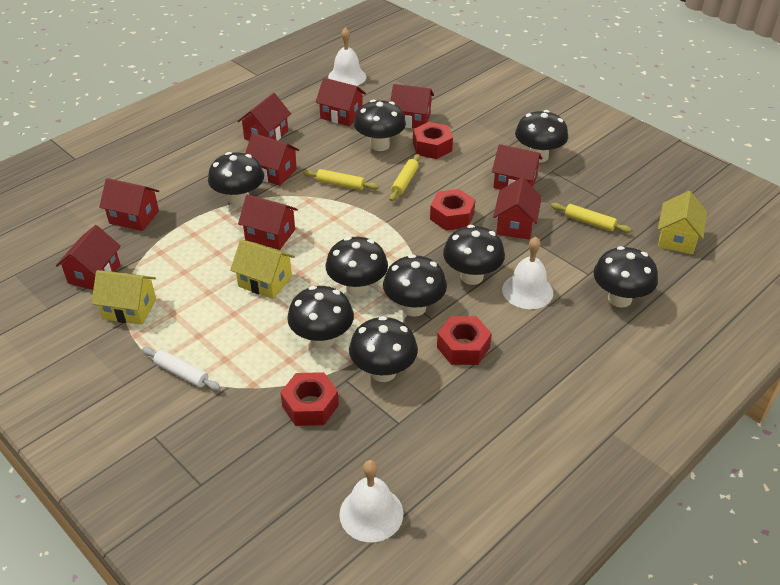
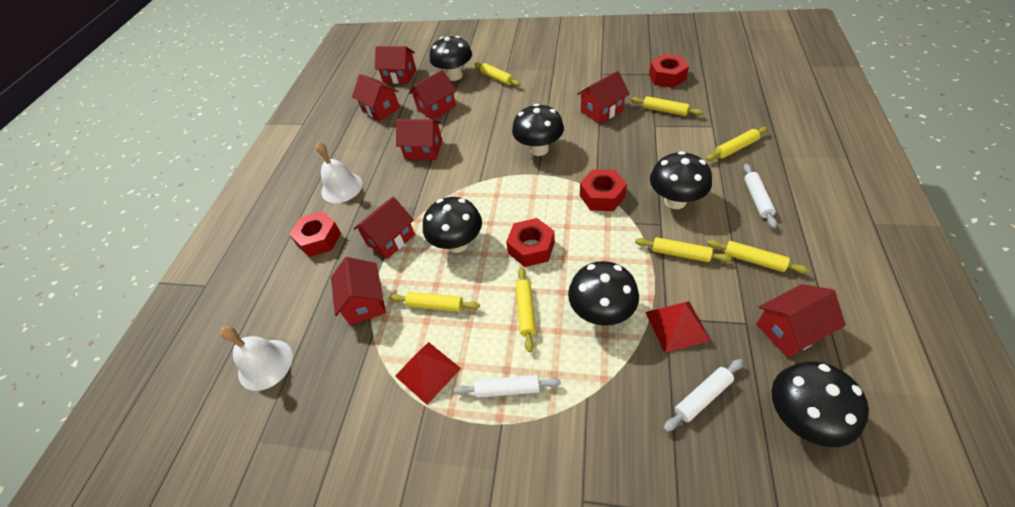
black mushroom: 9 -> 6
red house: 9 -> 8
red pyramid: 0 -> 2
white bell: 3 -> 2
white rolling pin: 1 -> 3
yellow house: 3 -> 0
yellow rolling pin: 3 -> 7

